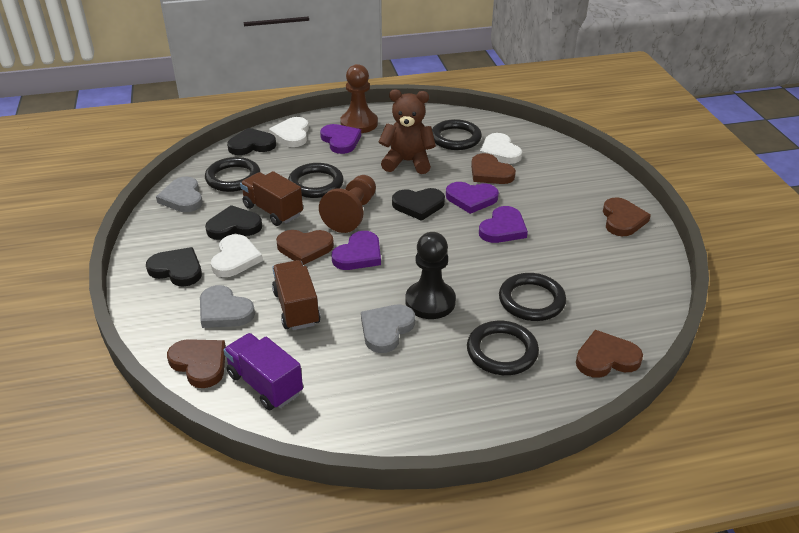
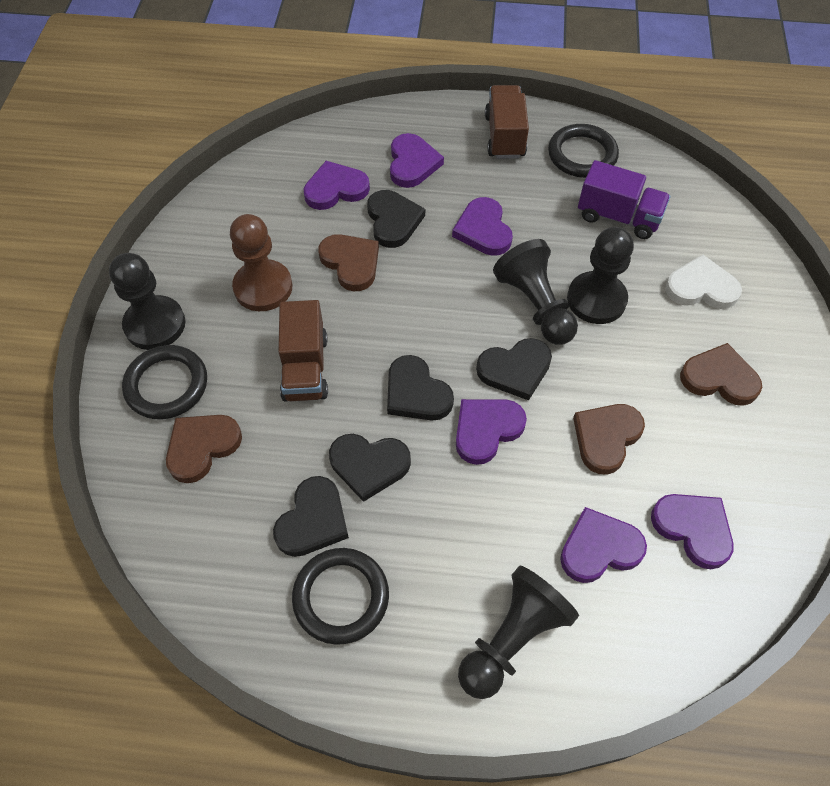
black heart: 4 -> 5
black pawn: 1 -> 4
black ring: 5 -> 3
brown heart: 5 -> 4
brown pawn: 2 -> 1
brown teddy bear: 1 -> 0
grey heart: 3 -> 0
purple heart: 4 -> 6
white heart: 3 -> 1

